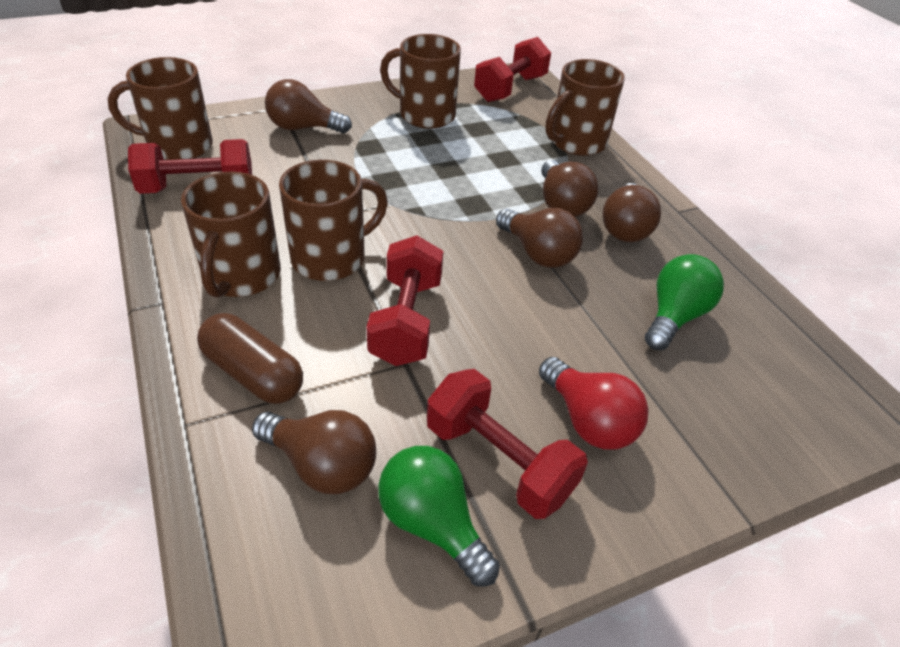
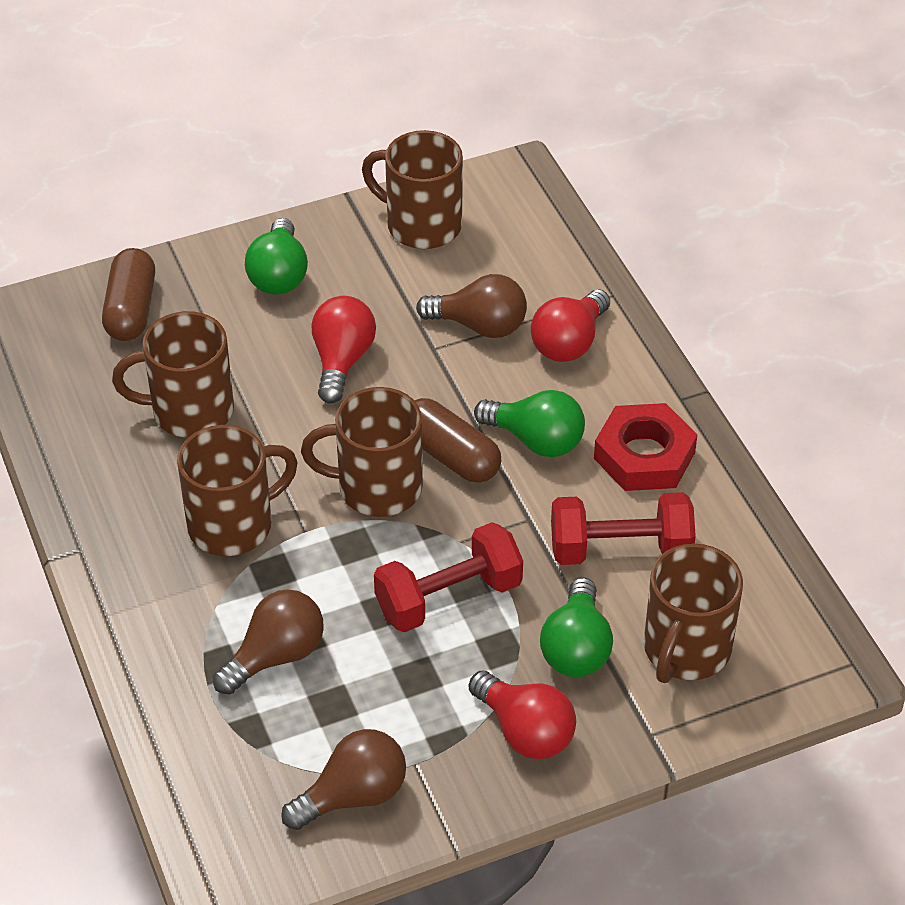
brown capsule: 1 -> 2
brown light bulb: 5 -> 3
green light bulb: 2 -> 3
red dumbbell: 4 -> 2
red light bulb: 1 -> 3
red nut: 0 -> 1

